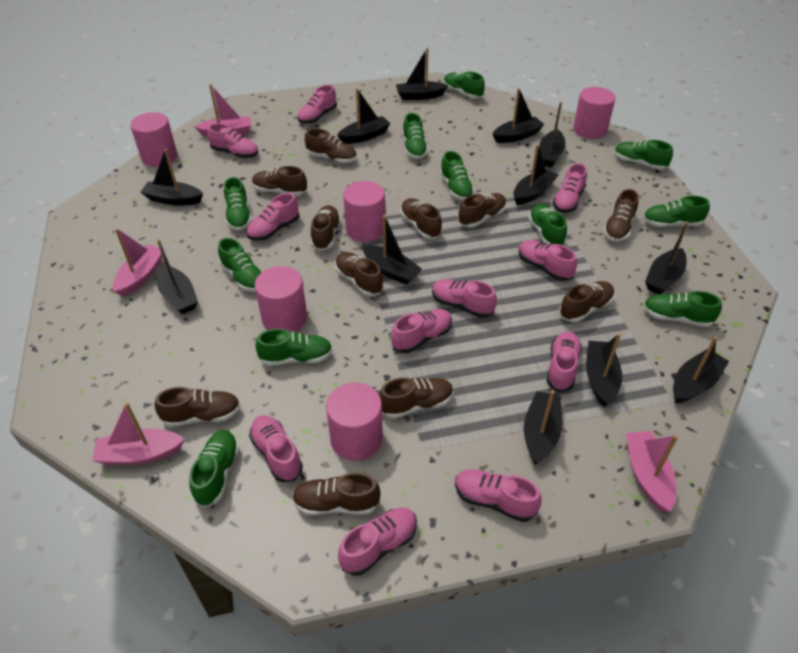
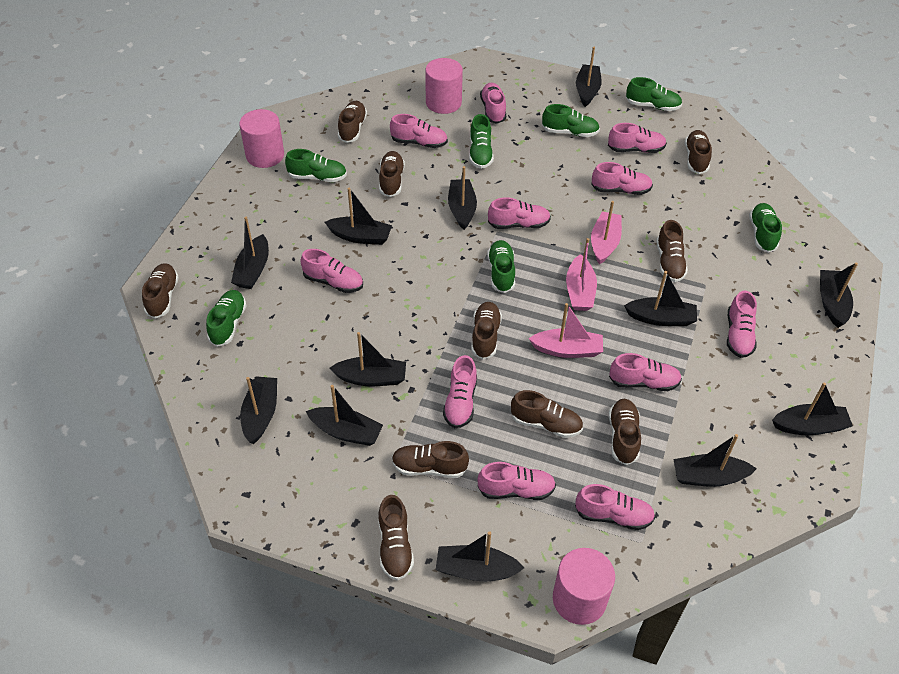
brown shoe: 11 -> 10
green shoe: 11 -> 7
pink boat: 4 -> 3
pink cylinder: 5 -> 3

